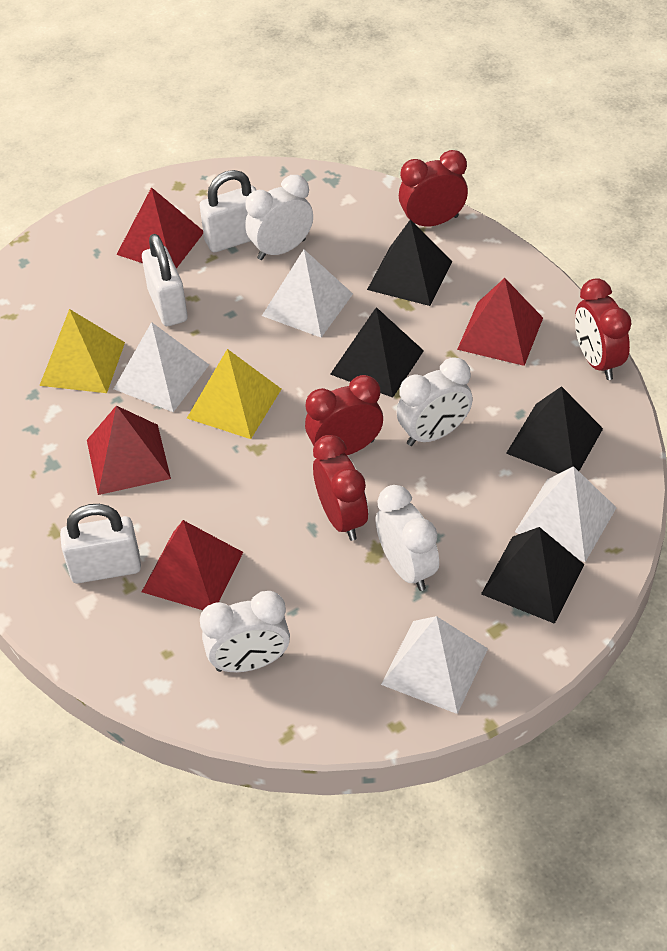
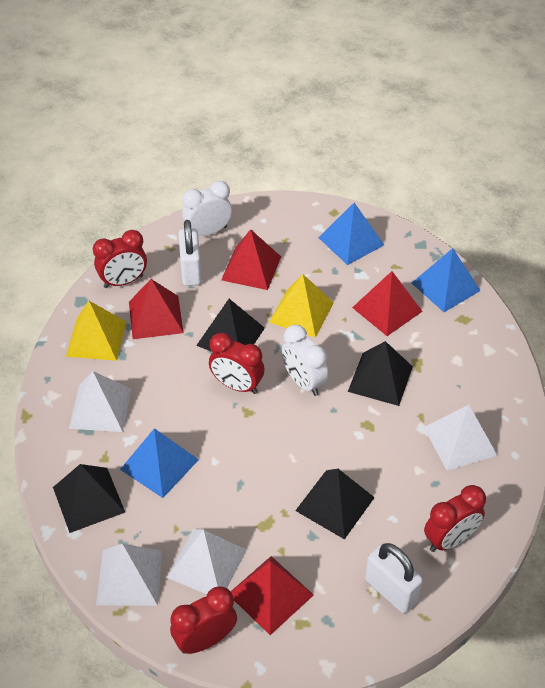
blue pyramid: 0 -> 3
white clock: 4 -> 2
white padlock: 3 -> 2

